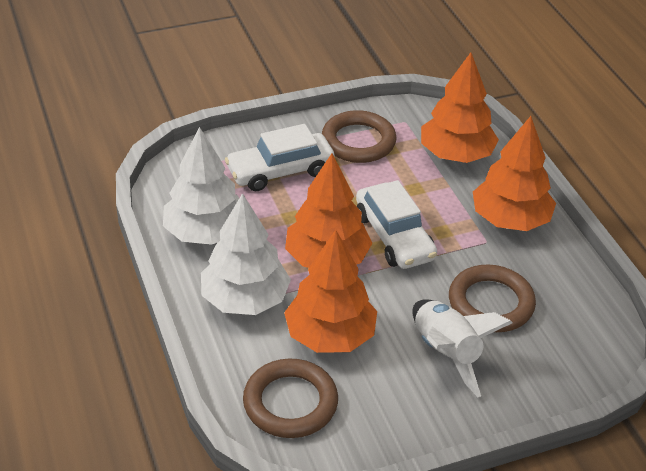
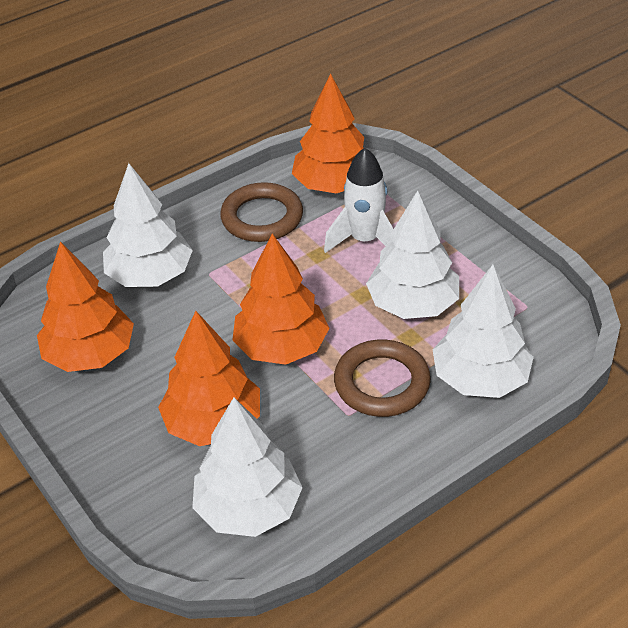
brown ring: 3 -> 2
white car: 2 -> 0
white tree: 2 -> 4

